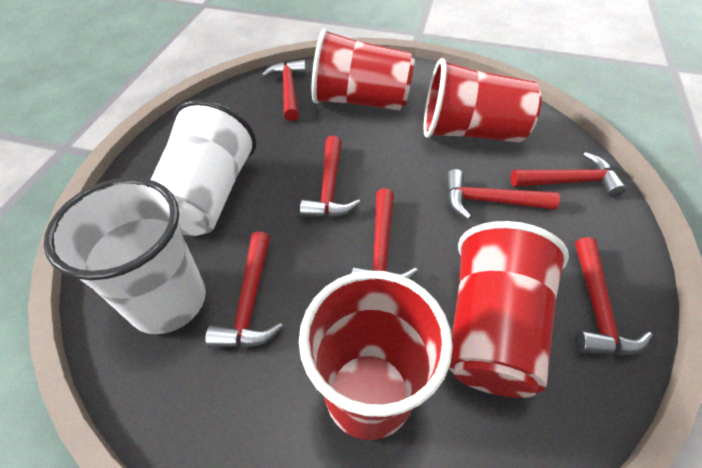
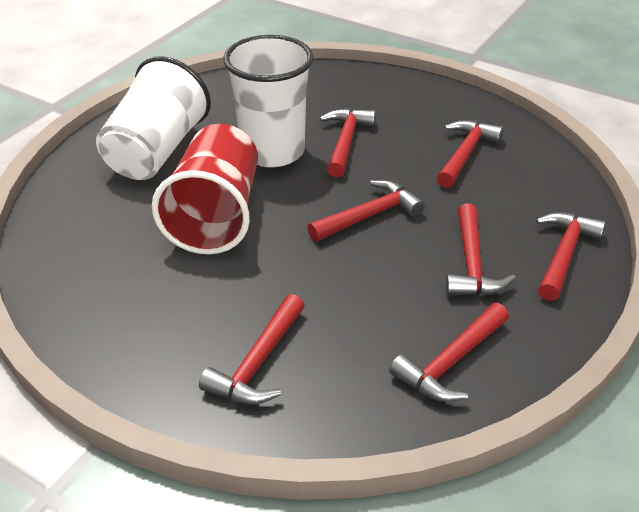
red cup: 4 -> 1

